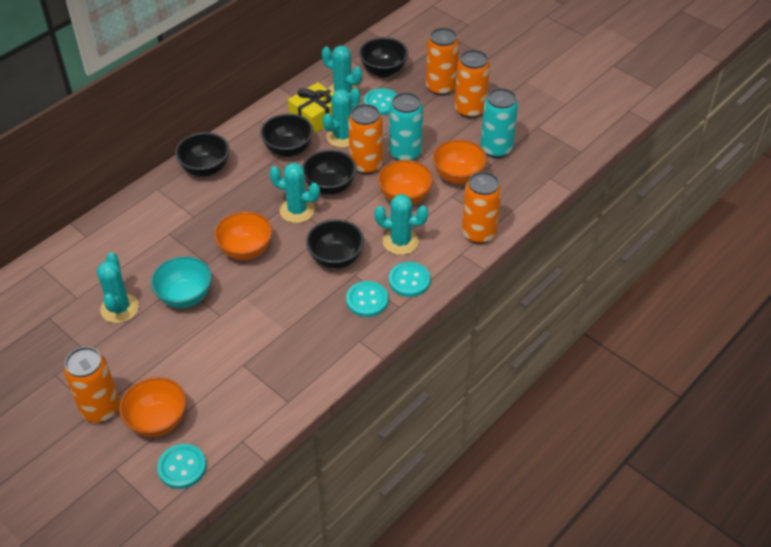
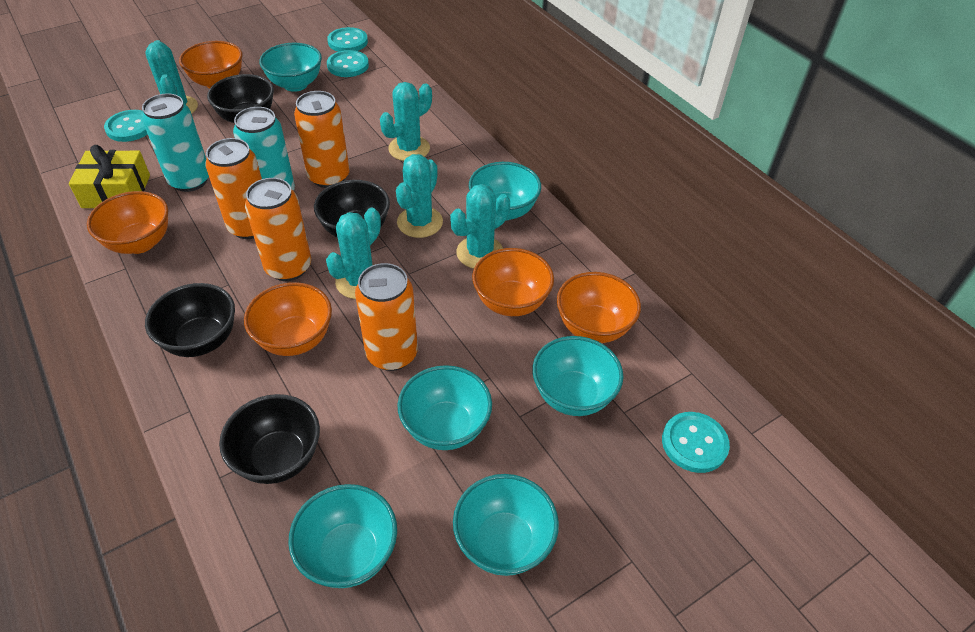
black bowl: 5 -> 4
orange bowl: 4 -> 5
orange can: 5 -> 4
turquoise bowl: 1 -> 6

